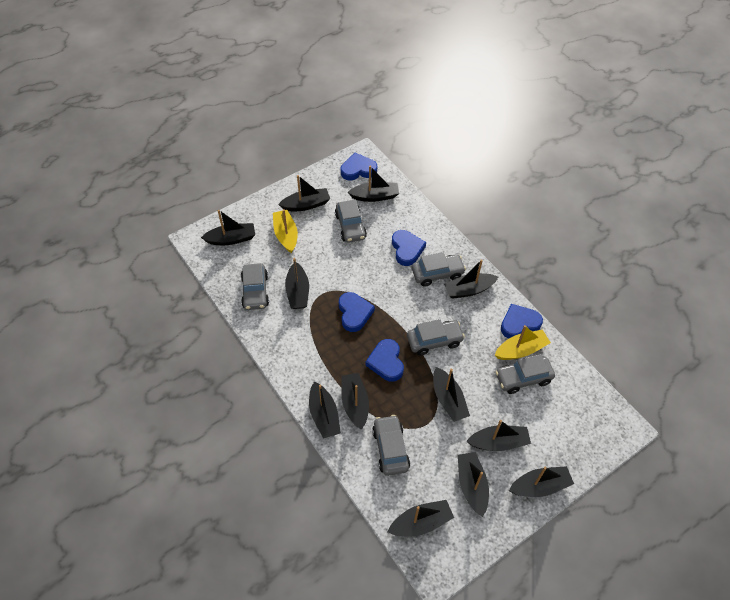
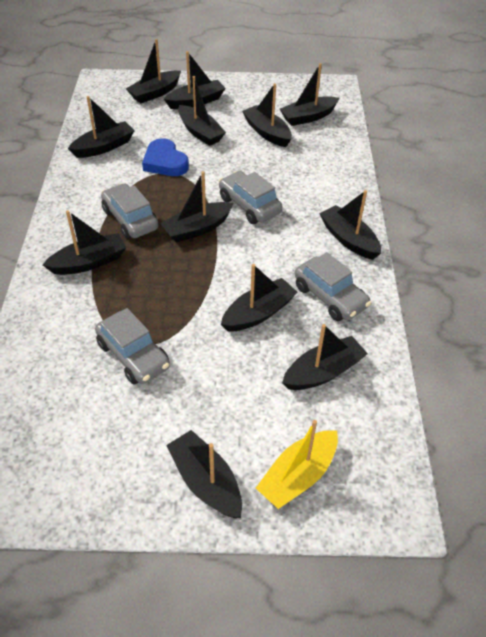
blue heart: 5 -> 1
grey car: 6 -> 4
yellow boat: 2 -> 1

